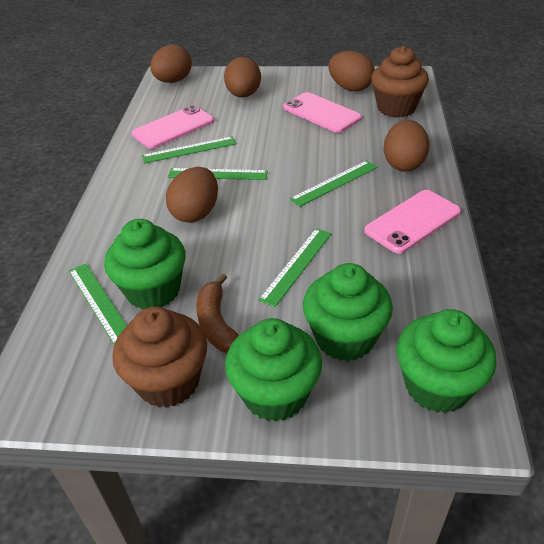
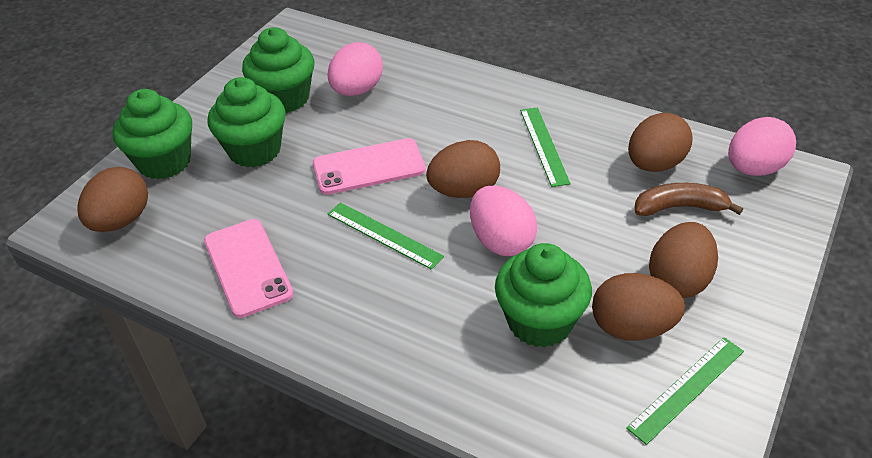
brown cupcake: 2 -> 0
green ruler: 5 -> 3
pink egg: 0 -> 3
pink phone: 3 -> 2

